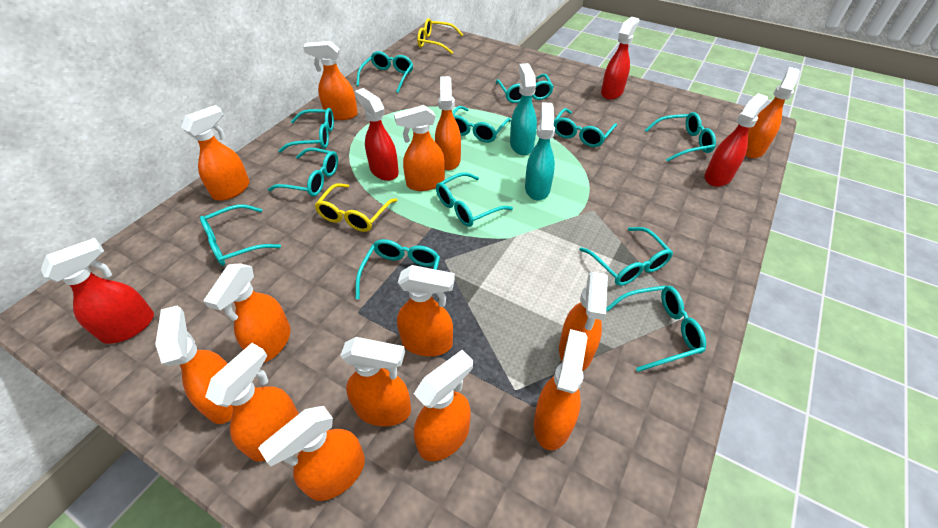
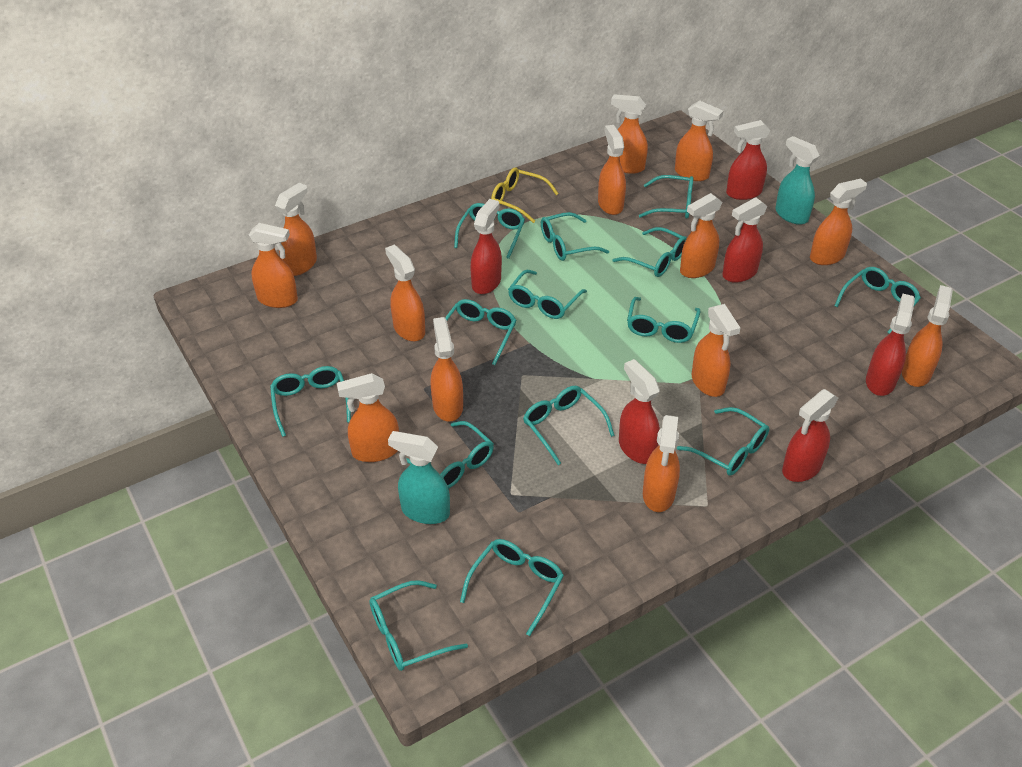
orange spray bottle: 14 -> 13
red spray bottle: 4 -> 6
turquoise glasses: 12 -> 14
yellow glasses: 2 -> 1

